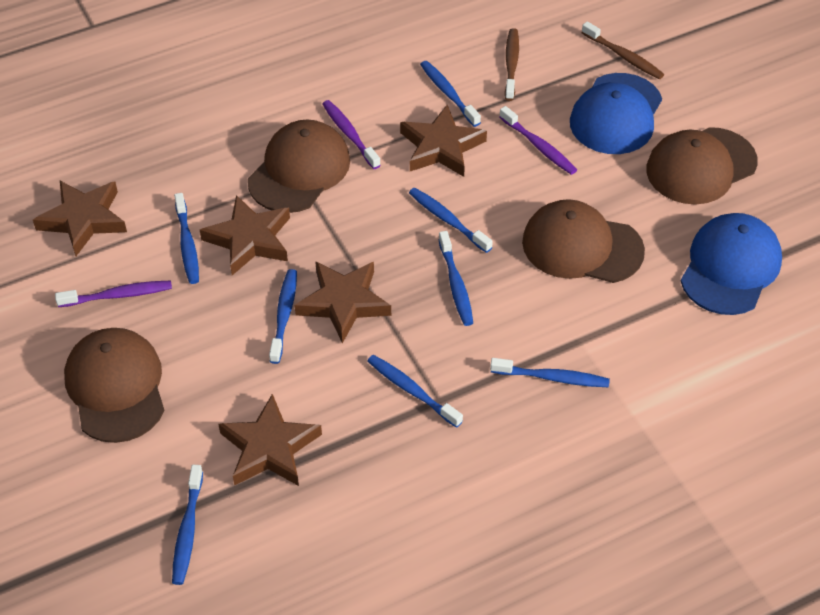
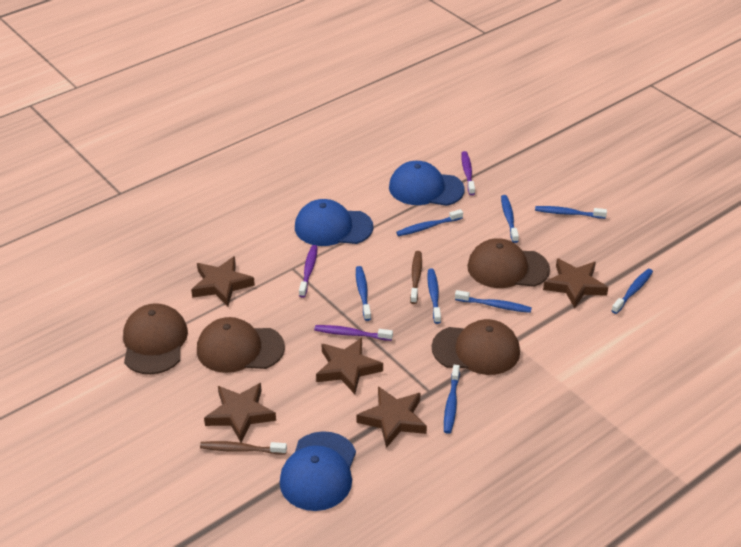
blue cap: 2 -> 3

